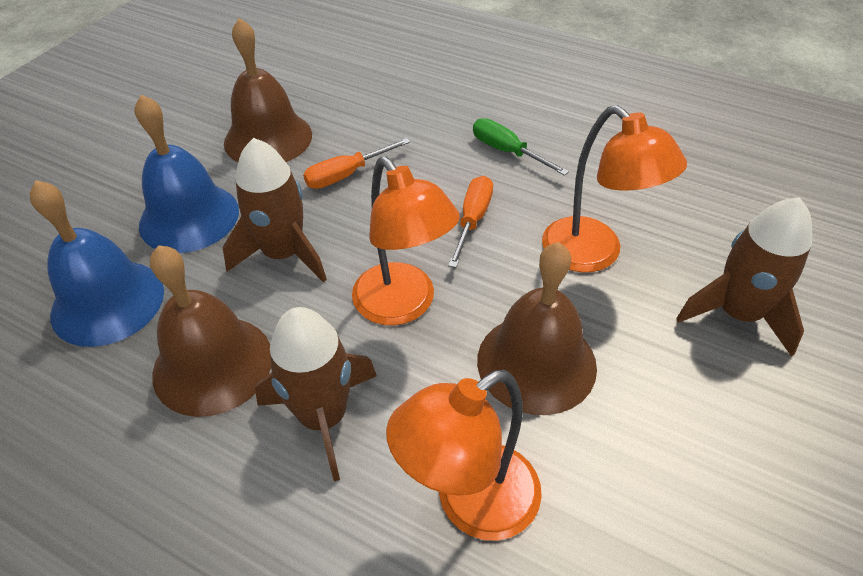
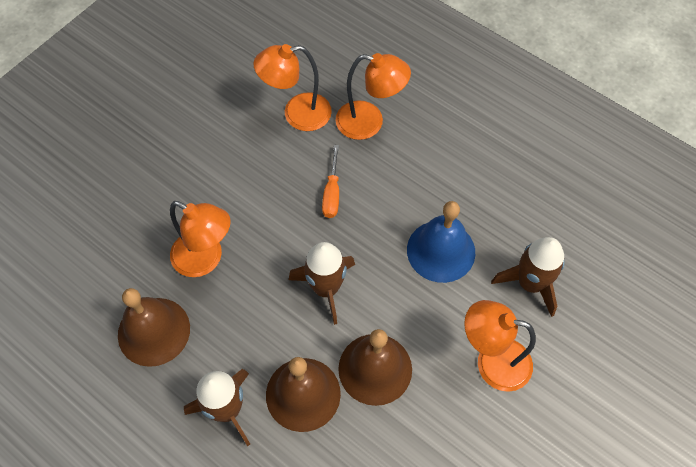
blue bell: 2 -> 1
green screwdriver: 1 -> 0
orange lamp: 3 -> 4
orange screwdriver: 2 -> 1

